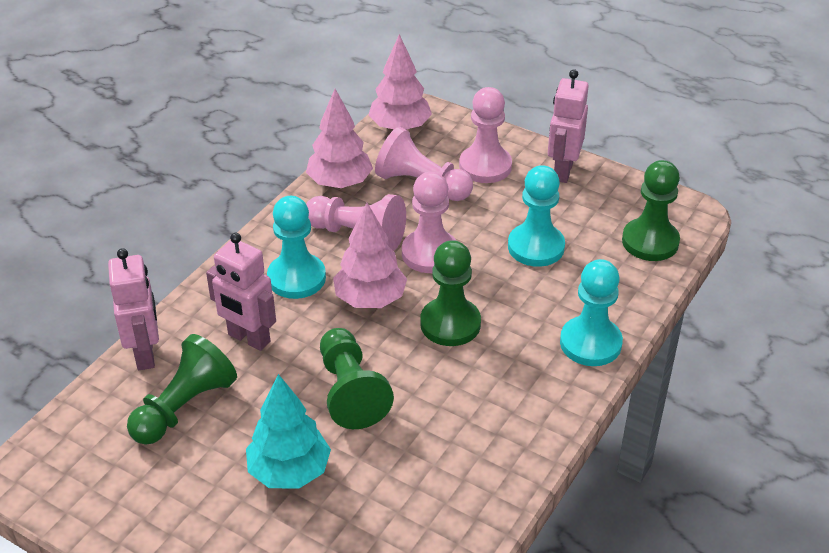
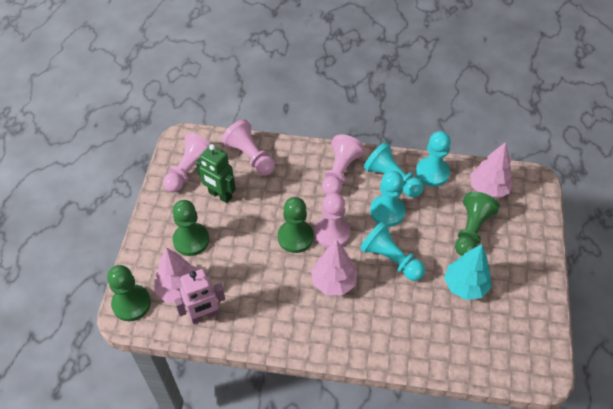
green robot: 0 -> 1
pink robot: 3 -> 1
turquoise pawn: 3 -> 4

